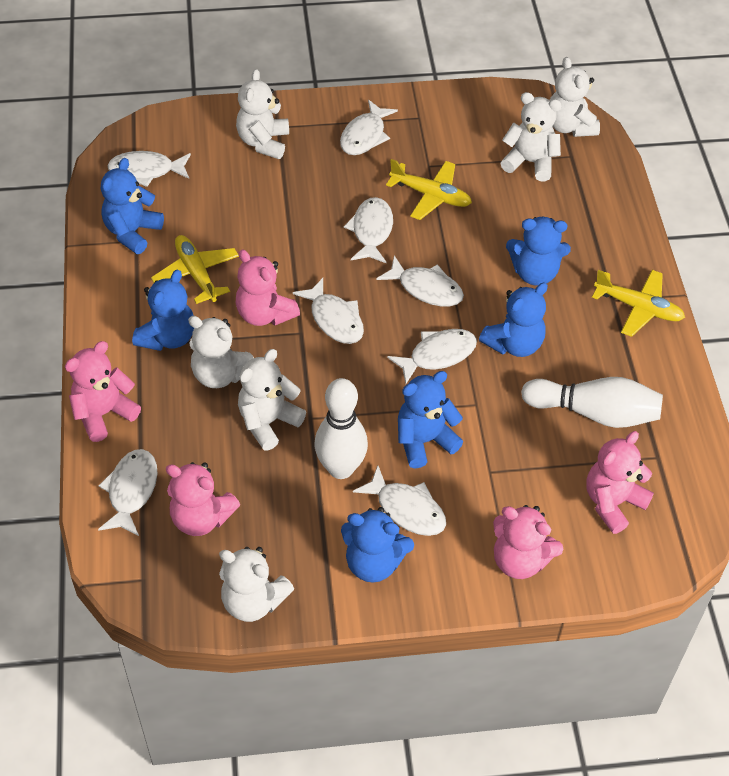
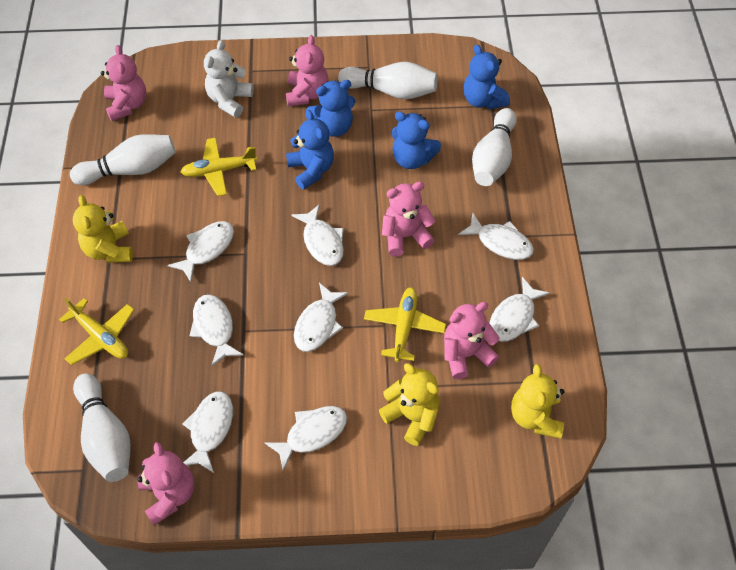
blue teddy bear: 6 -> 4
white bowling pin: 2 -> 4
white teddy bear: 6 -> 1
yellow teddy bear: 0 -> 3

